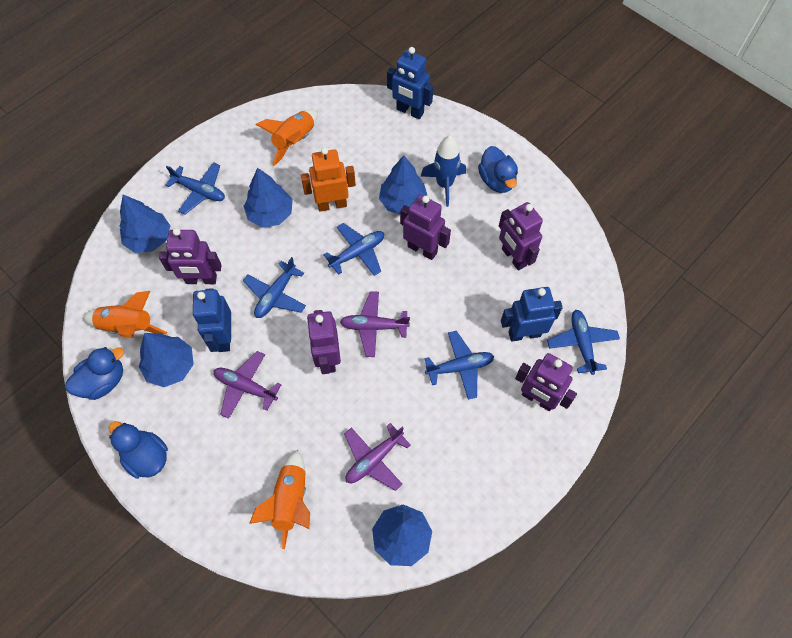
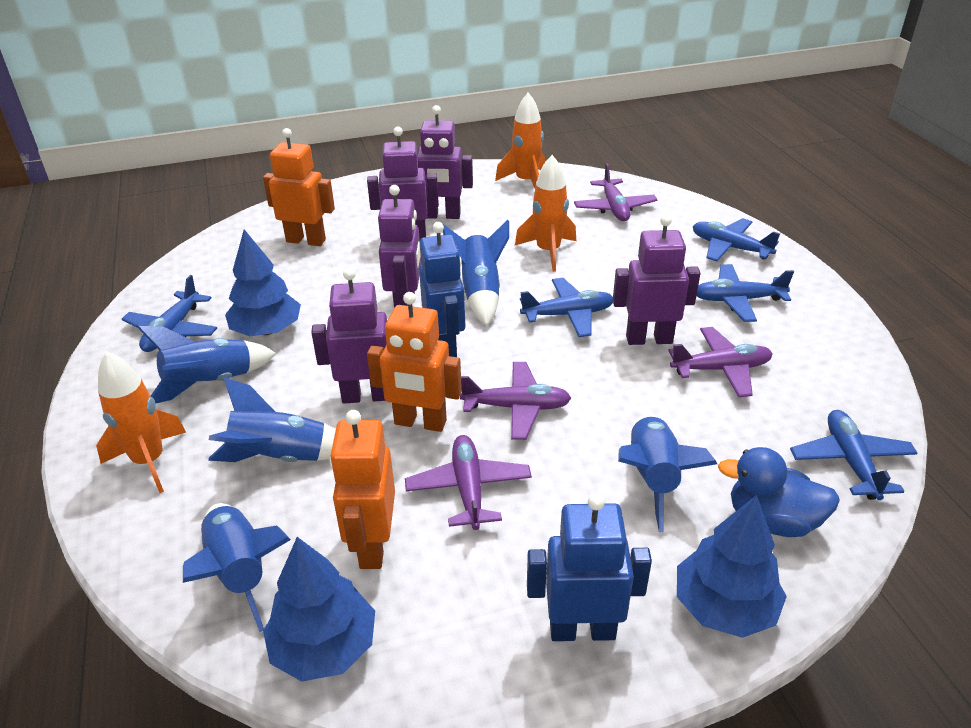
blue duck: 3 -> 1
blue robot: 3 -> 2
blue rocket: 1 -> 5
blue tree: 5 -> 3
orange robot: 1 -> 3
purple plane: 3 -> 4

